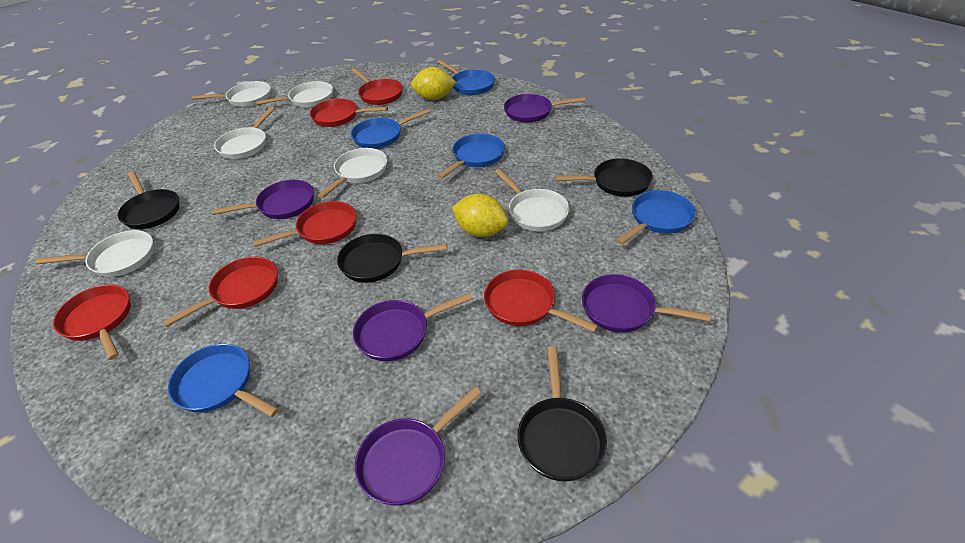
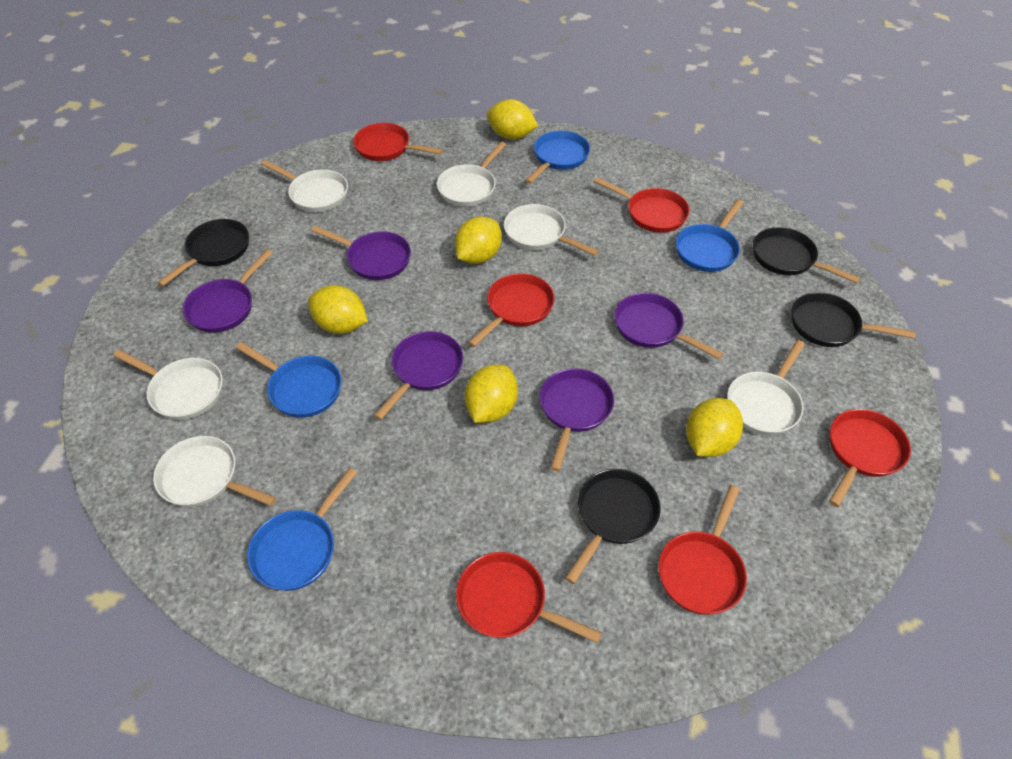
blue pan: 5 -> 4
yellow lemon: 2 -> 5

